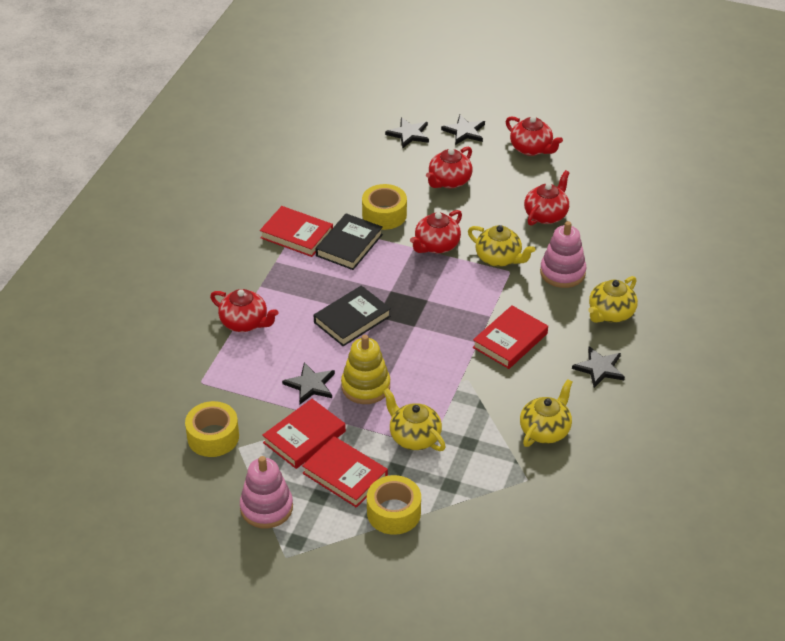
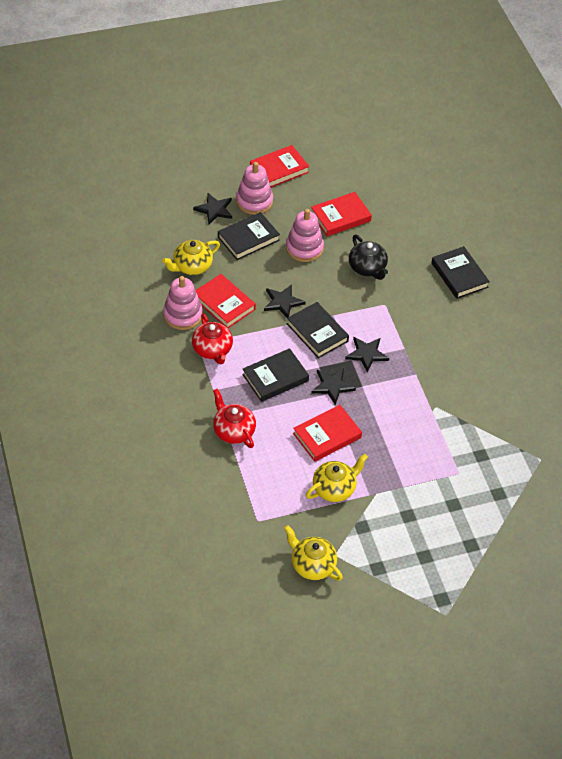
black book: 2 -> 4
black teapot: 0 -> 1
pink stacking toy: 2 -> 3
red teapot: 5 -> 2
yellow stacking toy: 1 -> 0
yellow tape: 3 -> 0
yellow teapot: 4 -> 3

